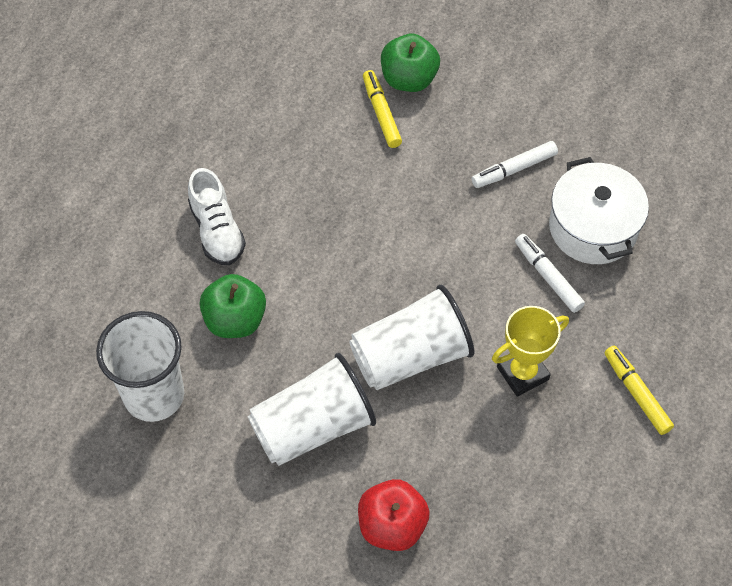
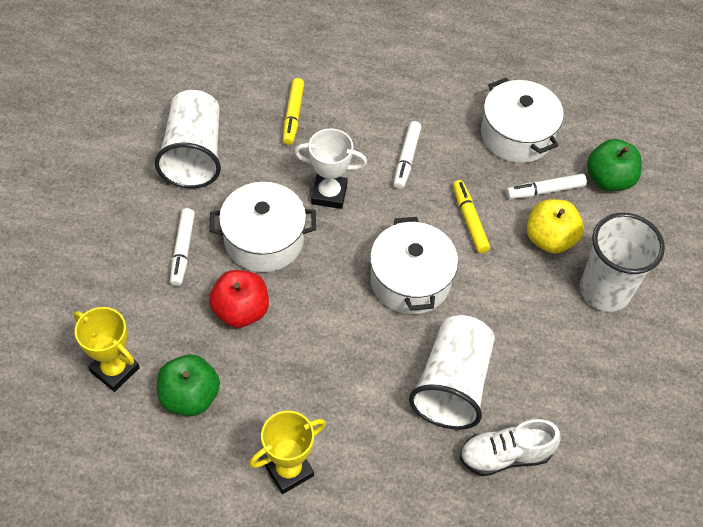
white marker: 2 -> 3
white pot: 1 -> 3
white trophy: 0 -> 1
yellow apple: 0 -> 1
yellow trophy: 1 -> 2

